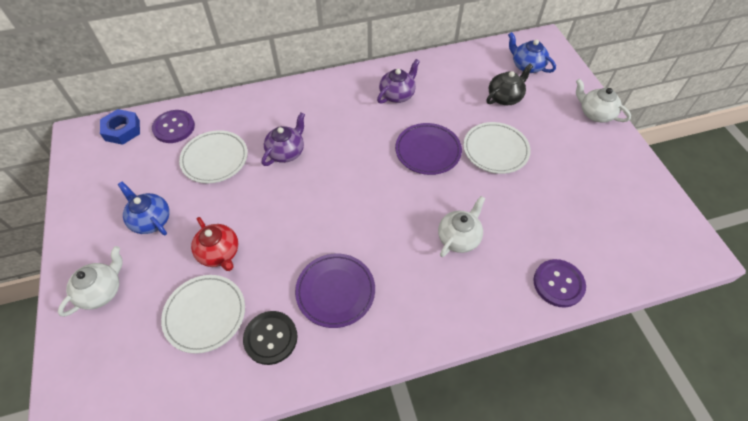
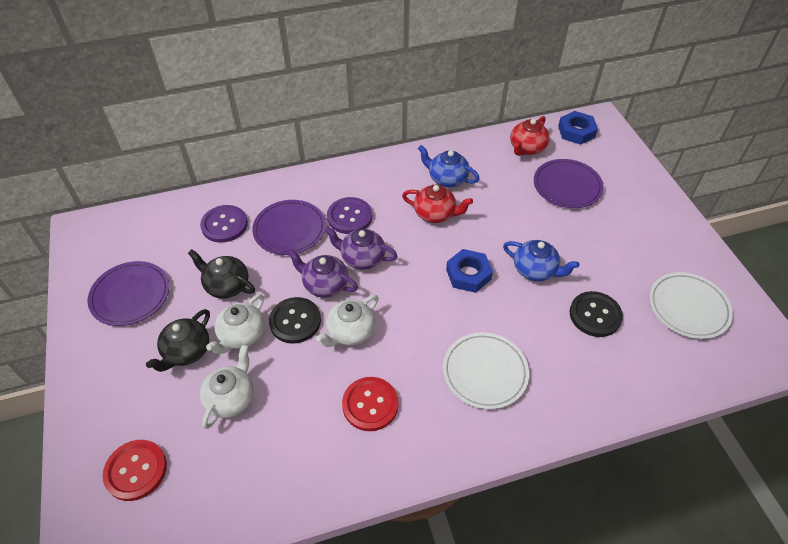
black button: 1 -> 2
black teapot: 1 -> 2
blue nut: 1 -> 2
purple plate: 2 -> 3
red button: 0 -> 2
red teapot: 1 -> 2
white plate: 3 -> 2

